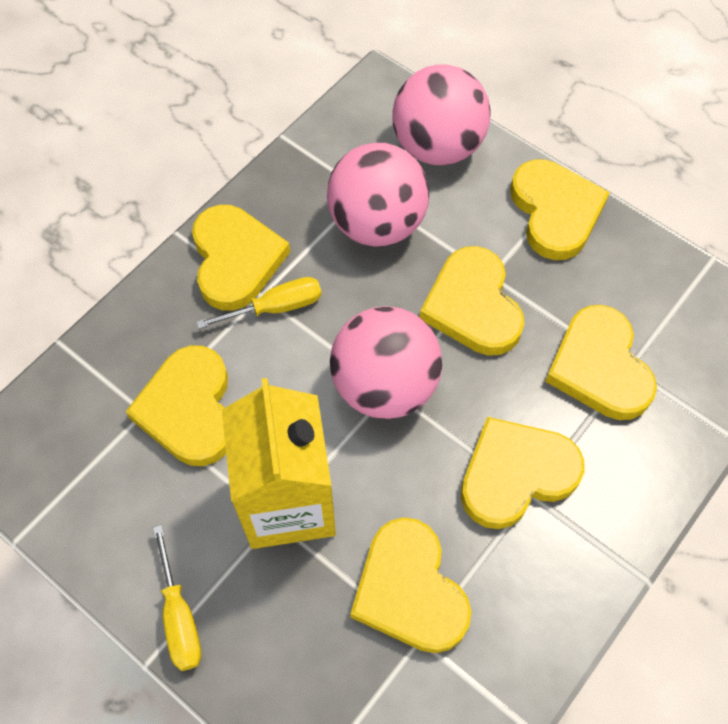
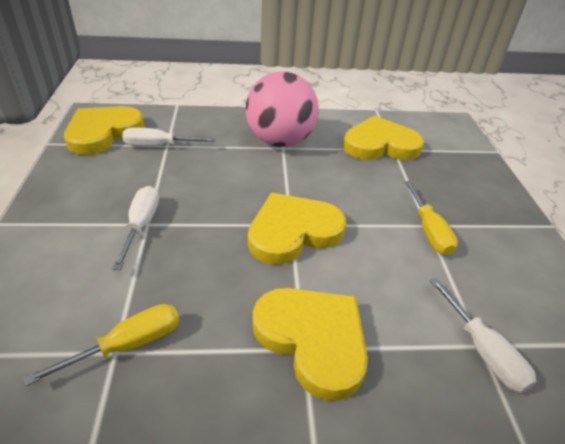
pink ball: 3 -> 1
white screwdriver: 0 -> 3
yellow carton: 1 -> 0
yellow heart: 7 -> 4

